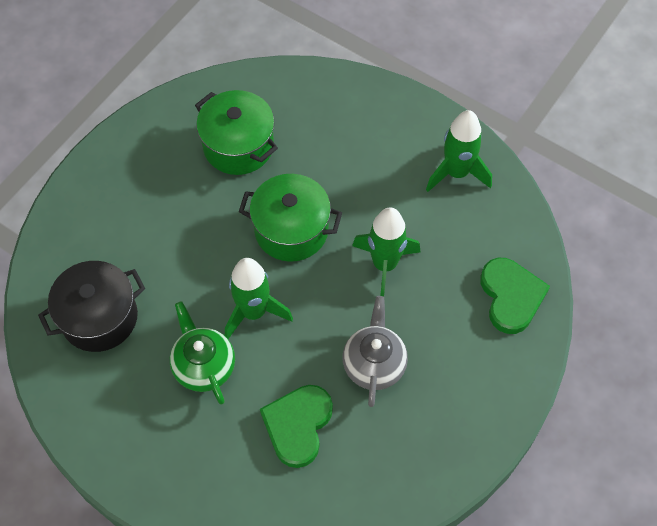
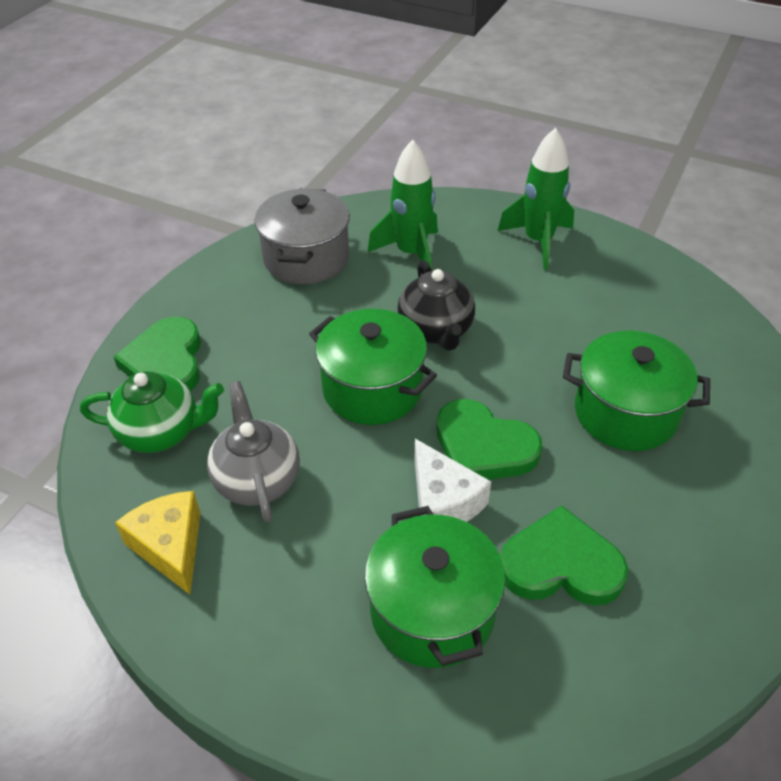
black pot: 1 -> 0
black teapot: 0 -> 1
green heart: 2 -> 3
green pot: 2 -> 3
green rocket: 3 -> 2
grey pot: 0 -> 1
white cheese: 0 -> 1
yellow cheese: 0 -> 1

